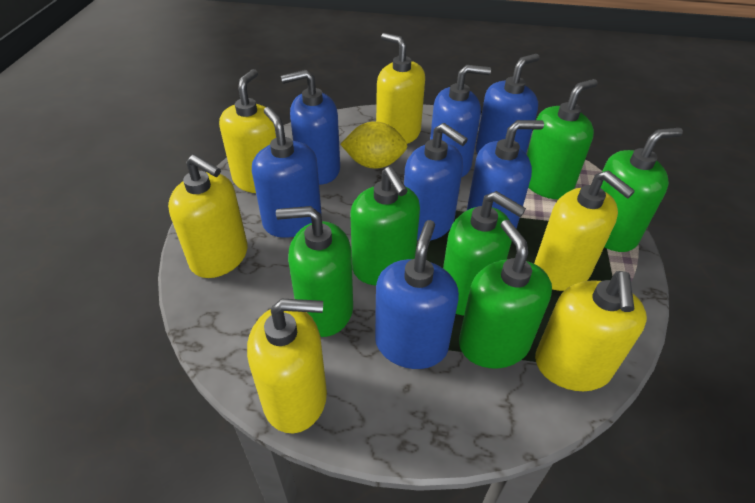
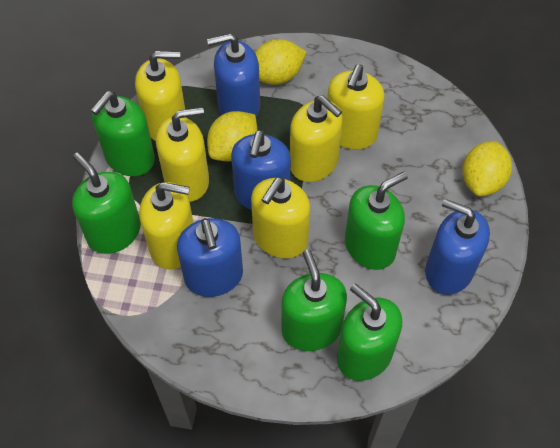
blue soap dispenser: 7 -> 4
green soap dispenser: 6 -> 5
yellow lemon: 1 -> 3

